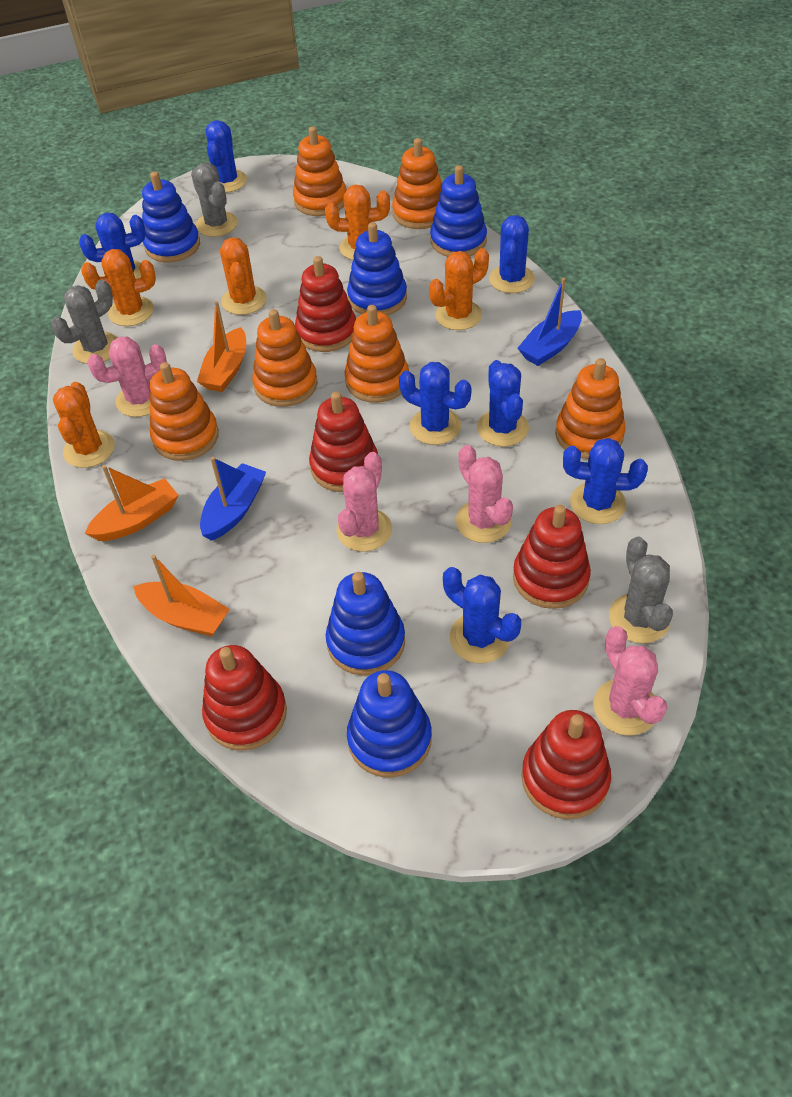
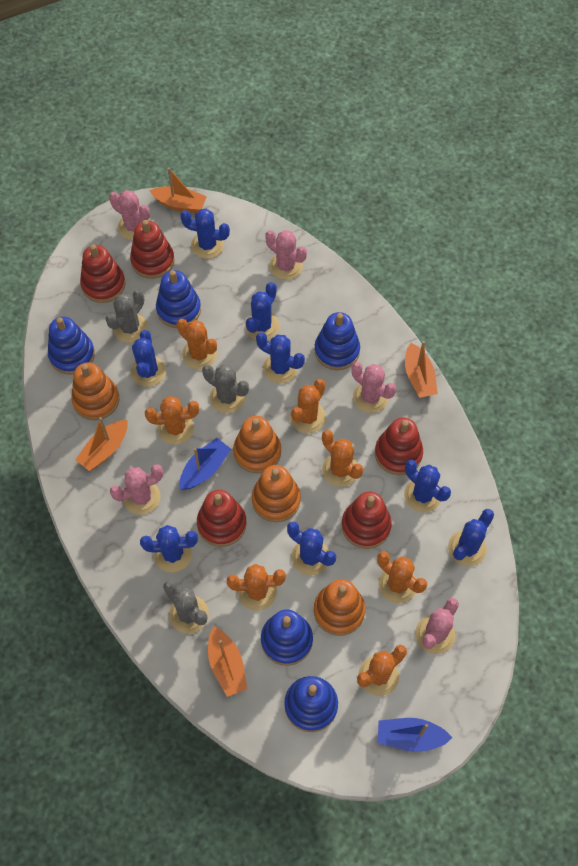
blue cactus: 7 -> 8
orange boat: 3 -> 4
orange cactus: 5 -> 7
orange stacking toy: 6 -> 4
pink cactus: 4 -> 5

